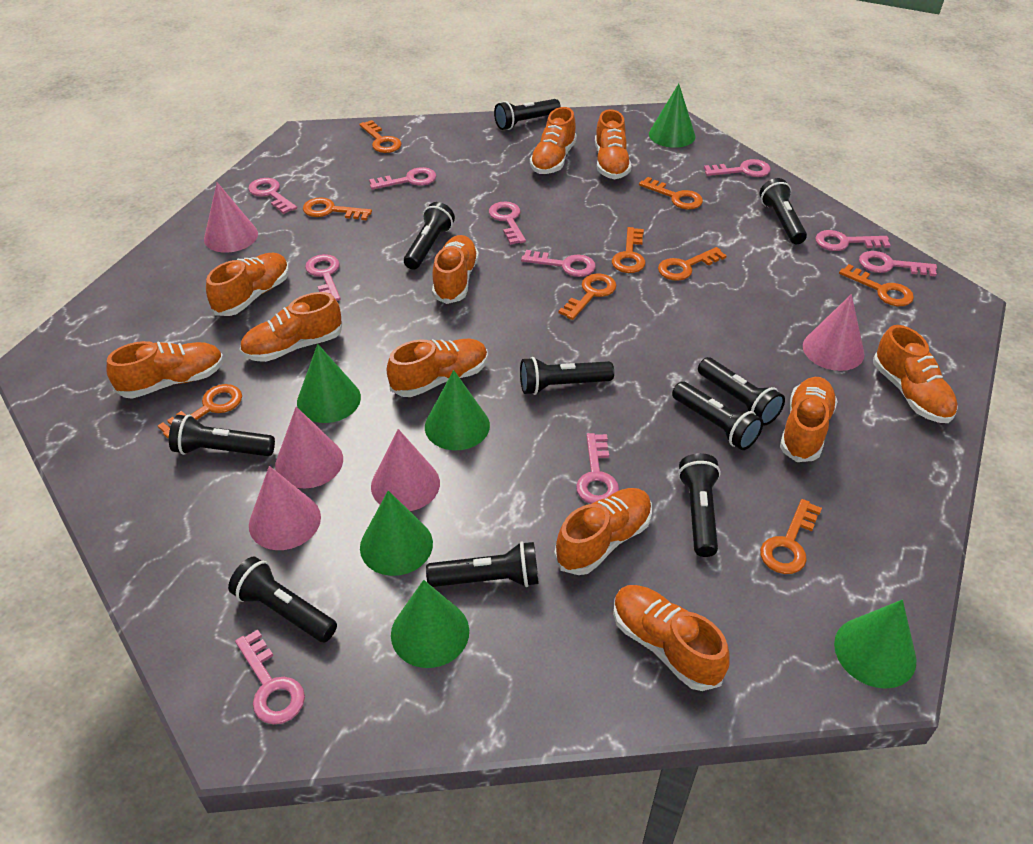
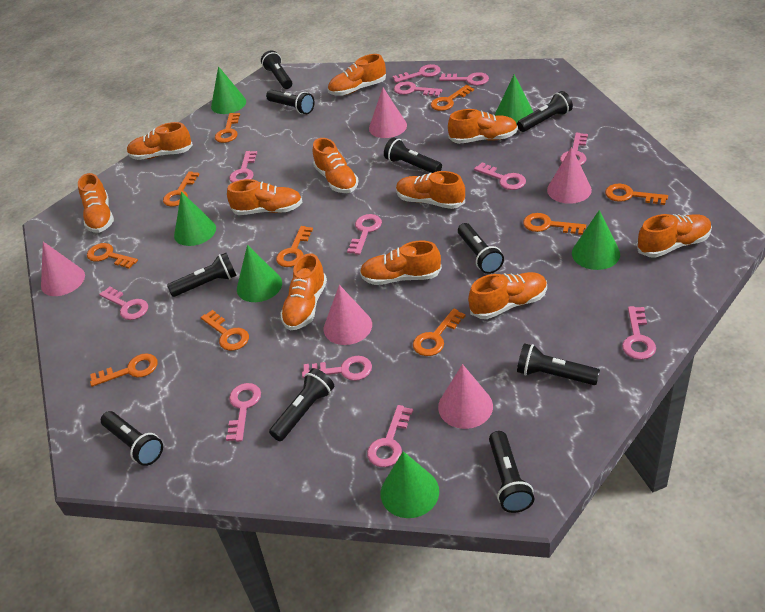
orange key: 9 -> 10
pink key: 10 -> 12

